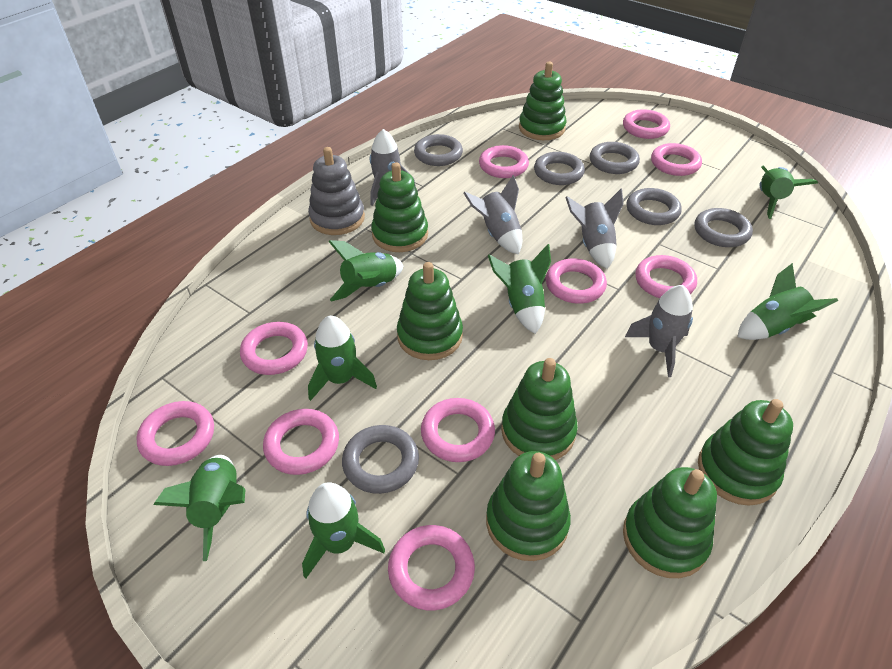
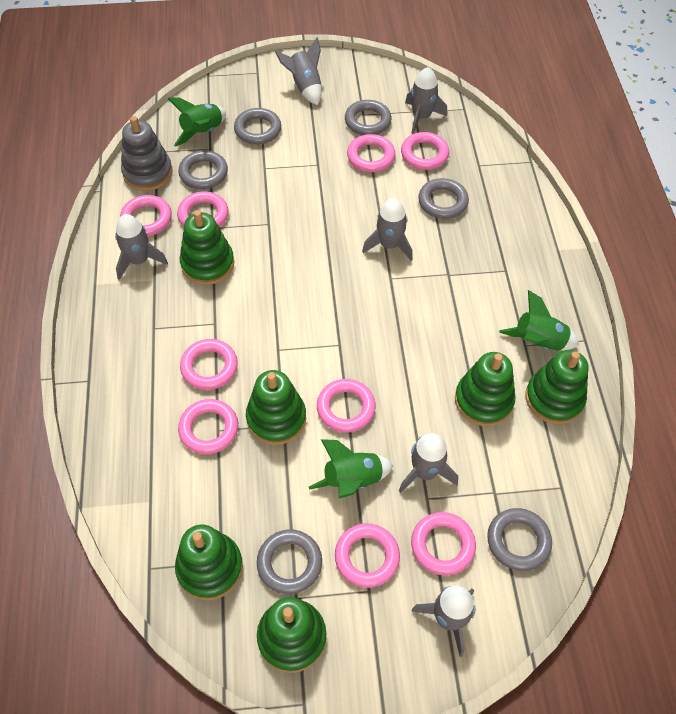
green rocket: 7 -> 3
green stacking toy: 7 -> 6
grey rocket: 4 -> 6
pink ring: 10 -> 9

